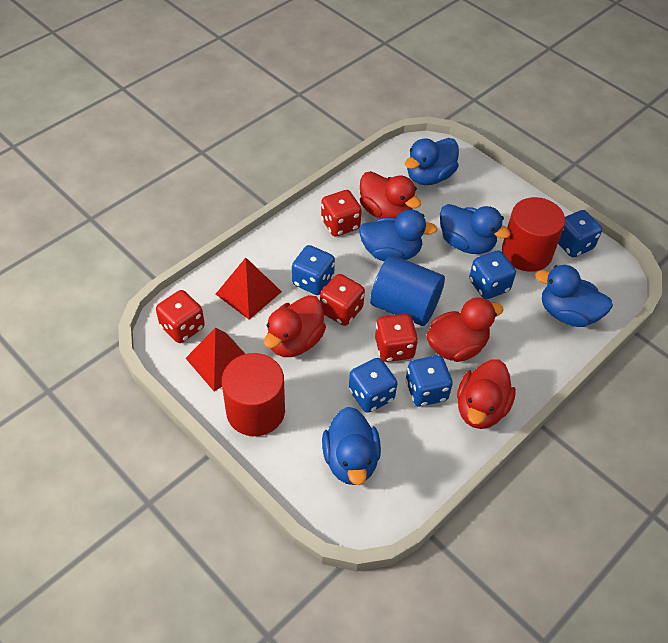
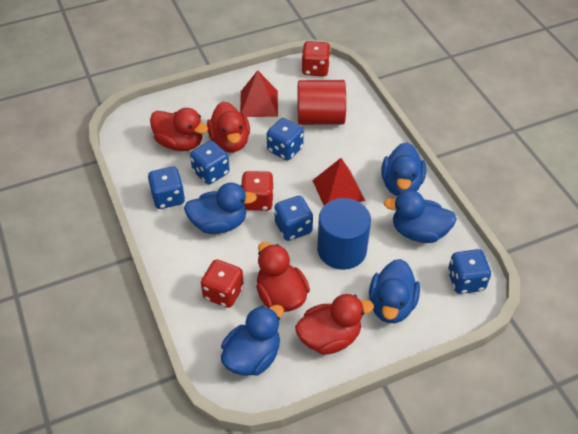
red cylinder: 2 -> 1
red dice: 4 -> 3

